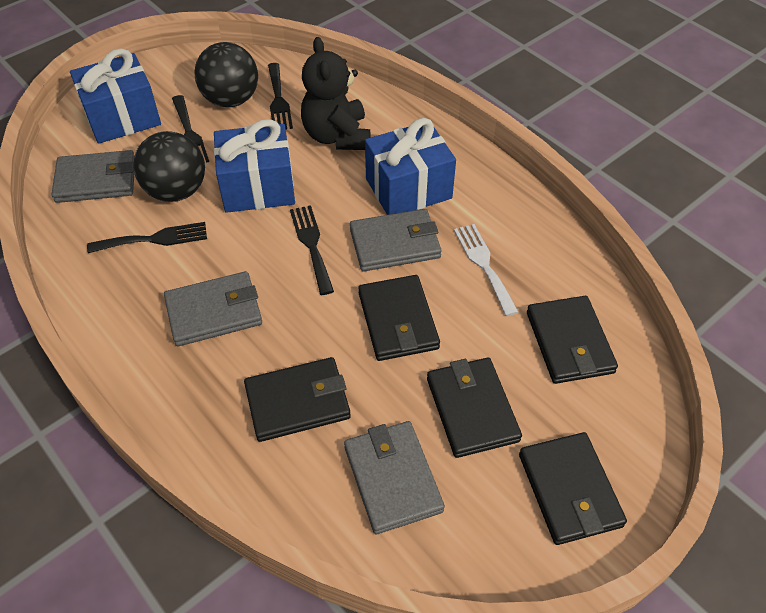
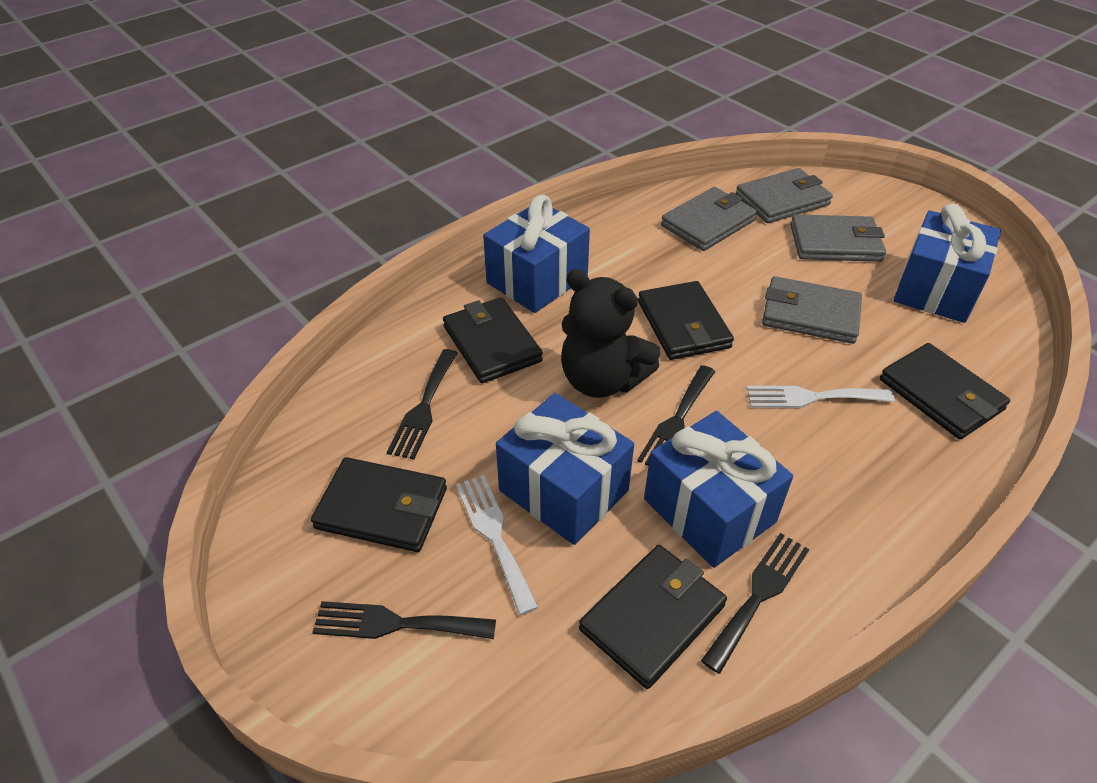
black ball: 2 -> 0
blue gift: 3 -> 4
white fork: 1 -> 2

